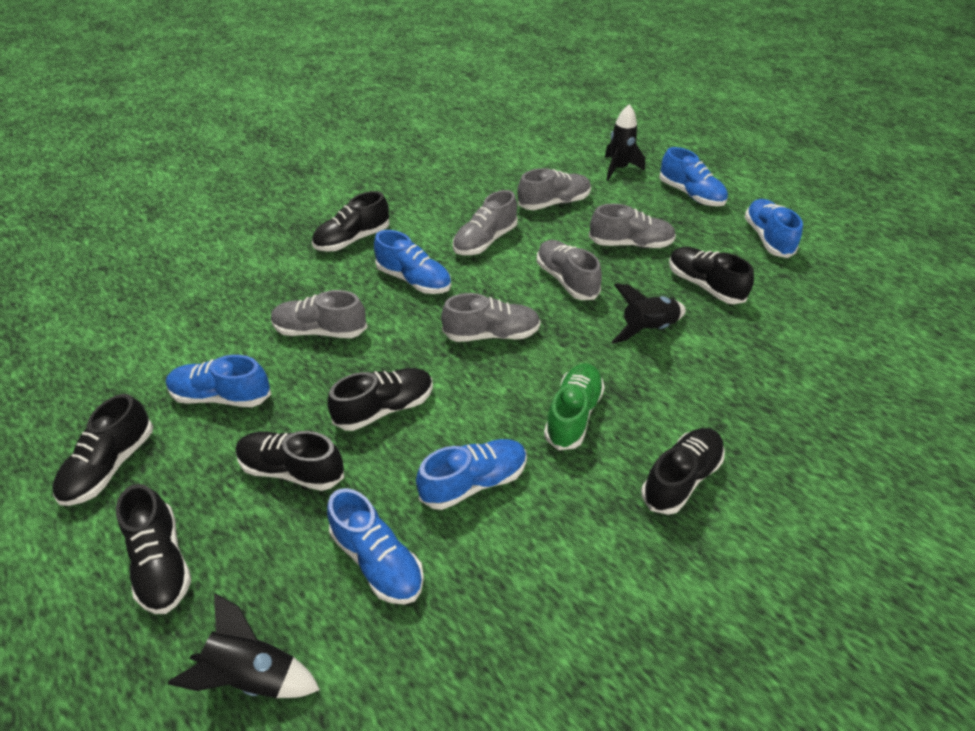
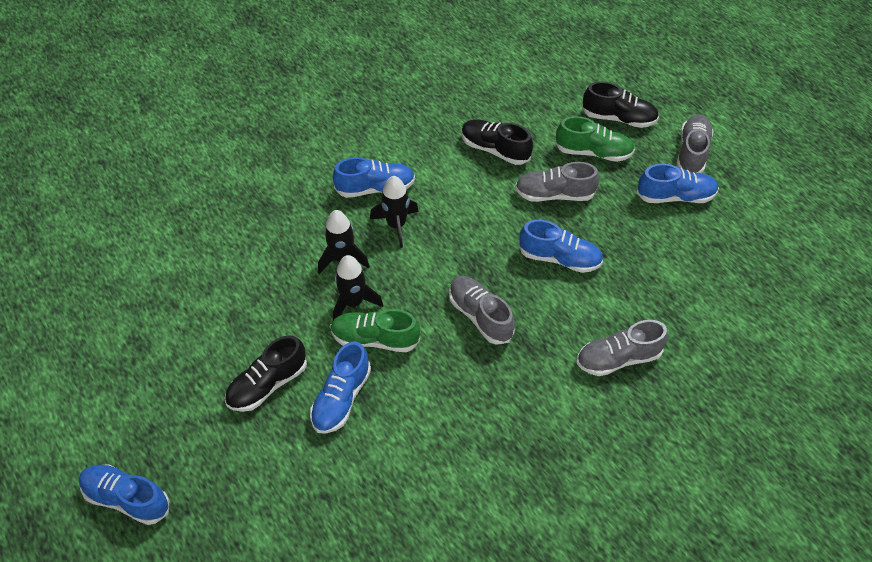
black shoe: 7 -> 3
blue shoe: 6 -> 5
green shoe: 1 -> 2
grey shoe: 6 -> 4

